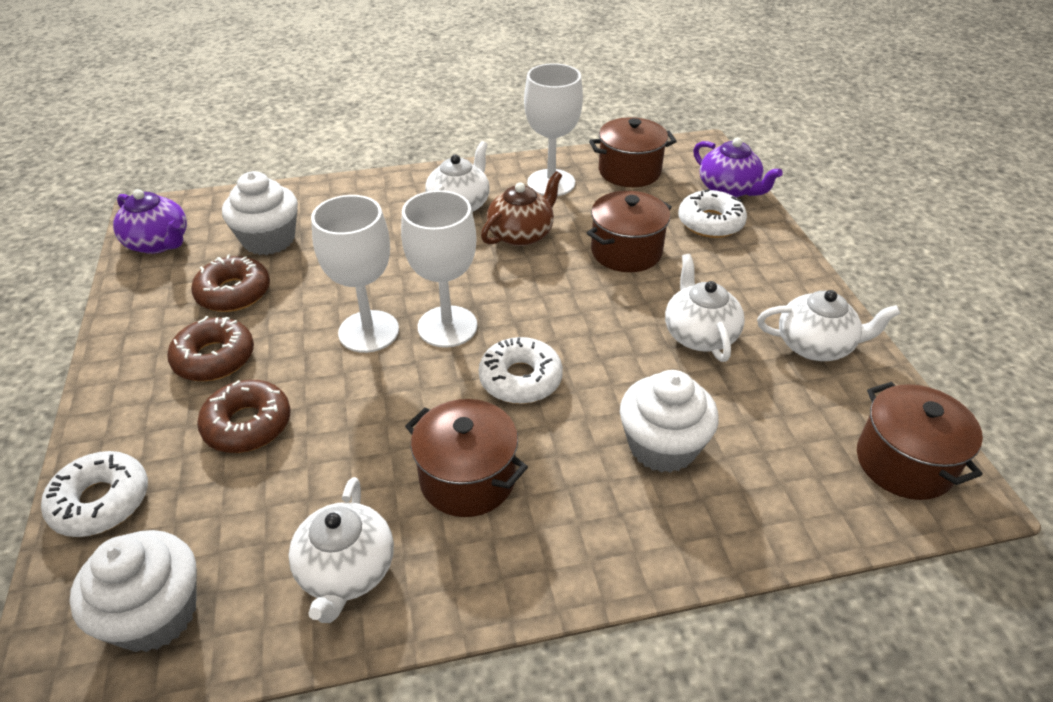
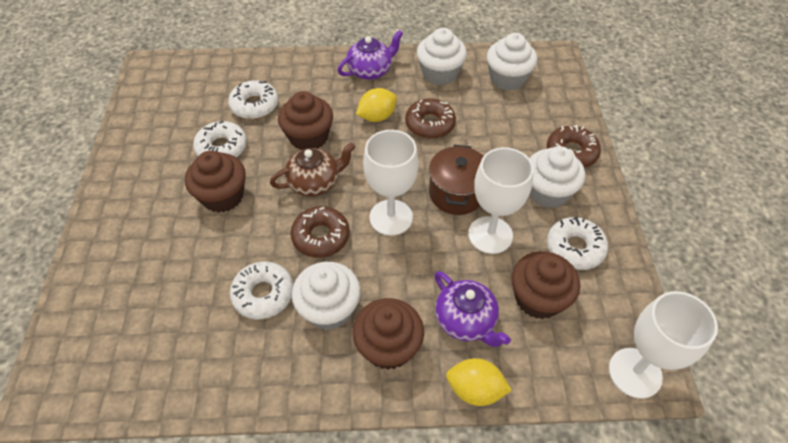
brown cupcake: 0 -> 4
brown pot: 4 -> 1
white cupcake: 3 -> 4
white donut: 3 -> 4
white teapot: 4 -> 0
yellow lemon: 0 -> 2

